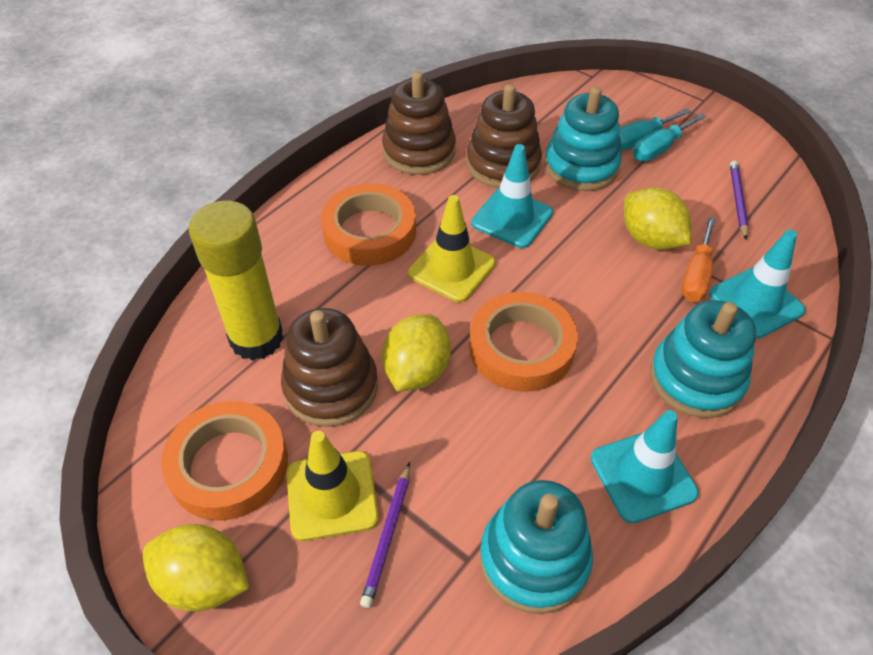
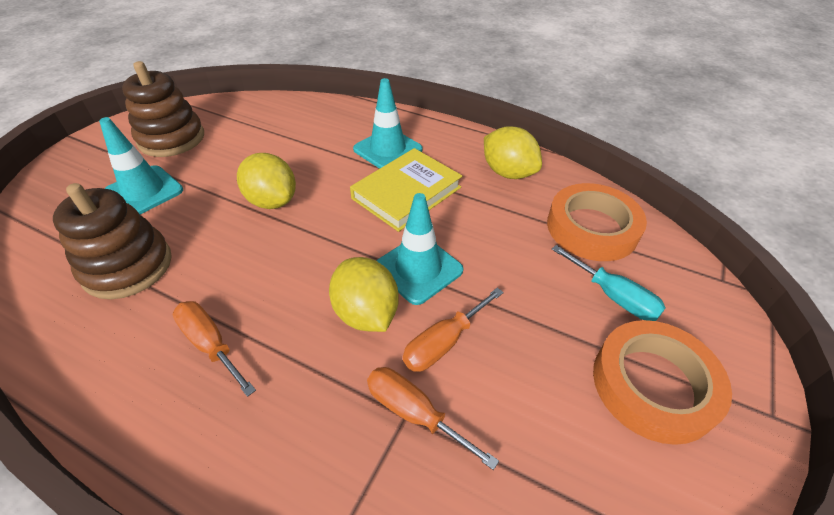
brown stacking toy: 3 -> 2
orange screwdriver: 1 -> 3
orange tape: 3 -> 2
purple pencil: 2 -> 0
turquoise screwdriver: 2 -> 1
turquoise stacking toy: 3 -> 0
yellow book: 0 -> 1
yellow glue stick: 1 -> 0
yellow traffic cone: 2 -> 0

